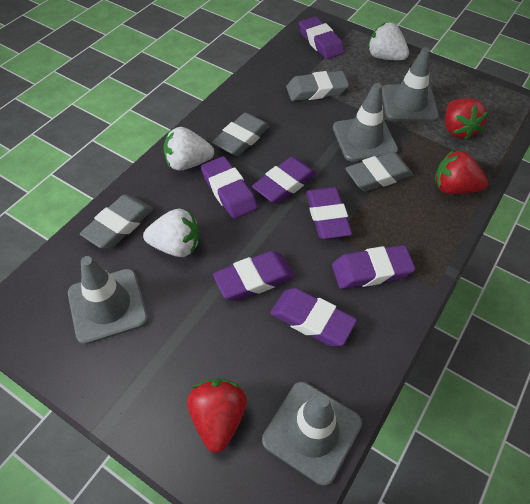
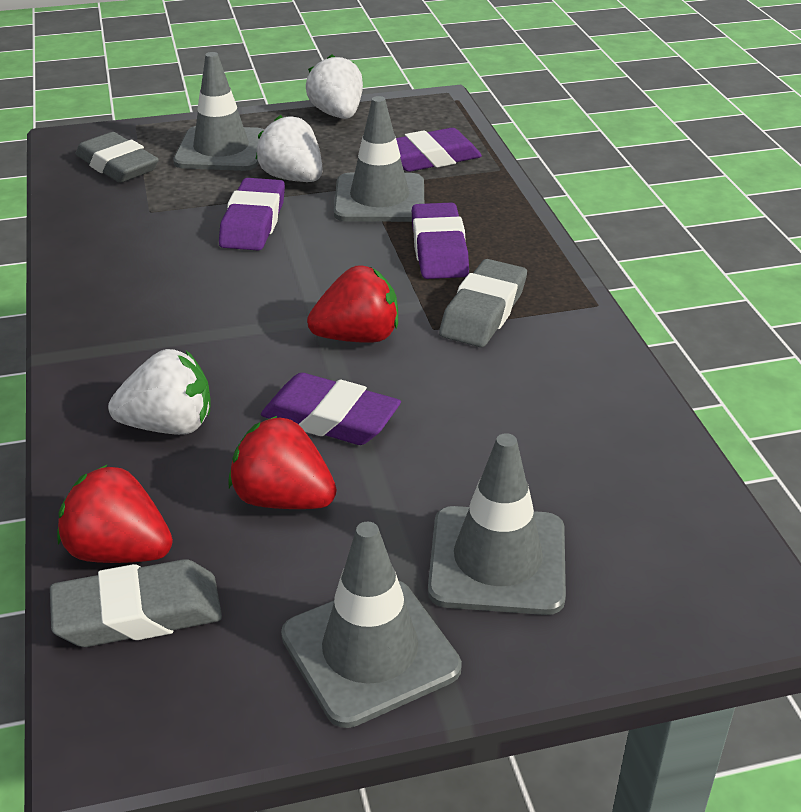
grey eraser: 4 -> 3
purple eraser: 7 -> 4

